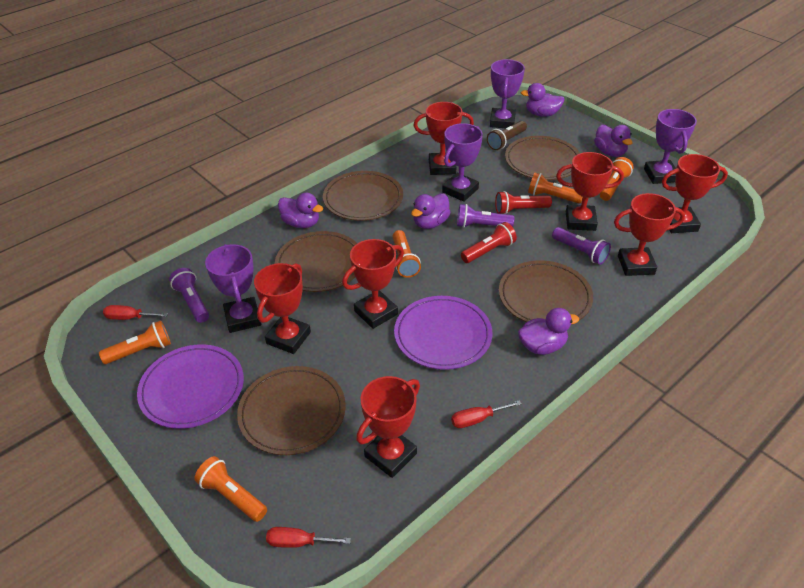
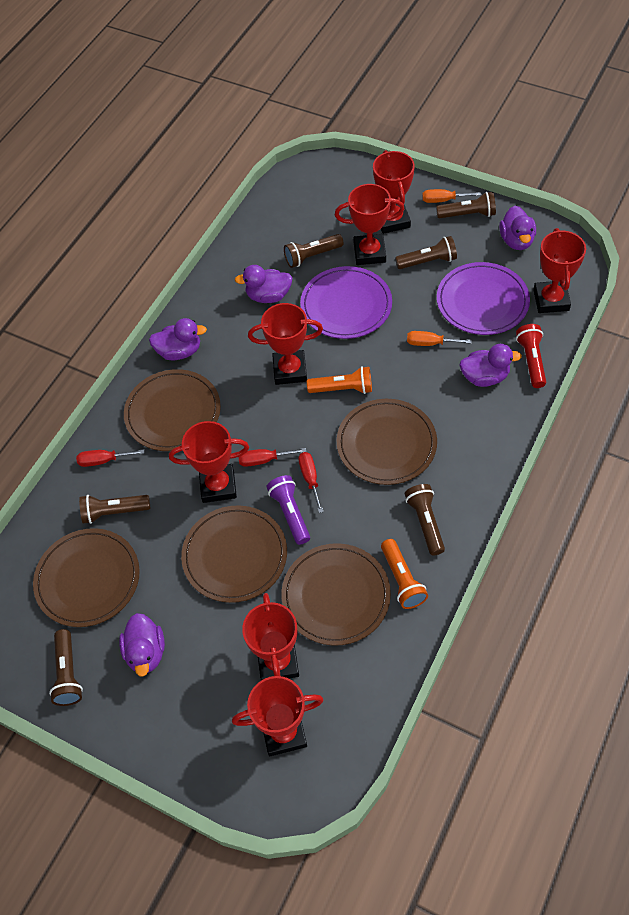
brown flashlight: 1 -> 6
orange flashlight: 5 -> 2
orange screwdriver: 0 -> 2
purple flashlight: 3 -> 1
purple trophy: 4 -> 0
red flashlight: 2 -> 1

